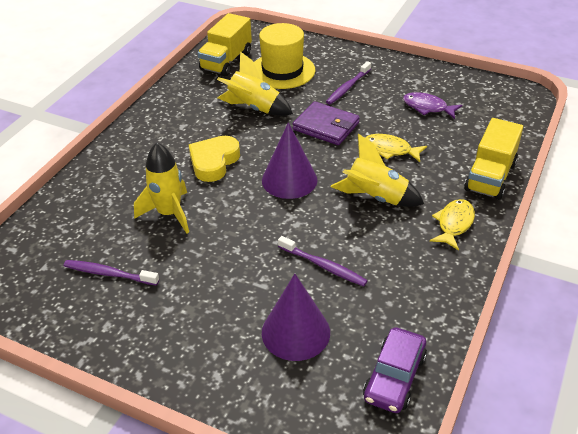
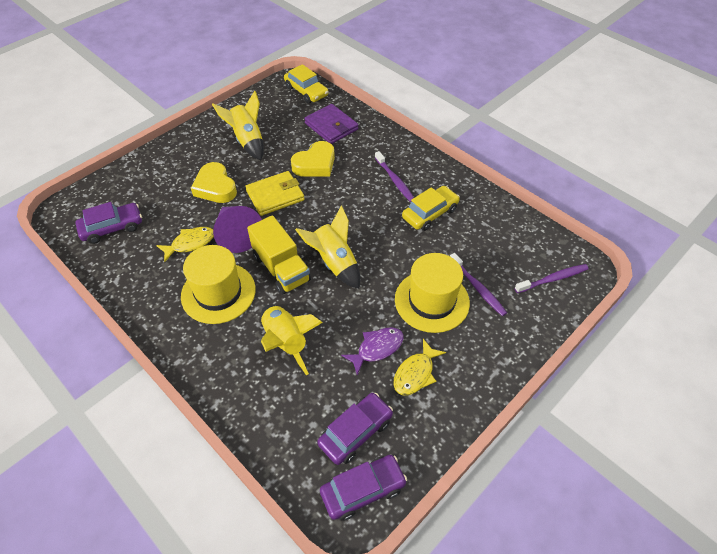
purple car: 1 -> 3
purple cone: 2 -> 1
yellow car: 0 -> 2
yellow hat: 1 -> 2
yellow heart: 1 -> 2
yellow truck: 2 -> 1
yellow wallet: 0 -> 1

